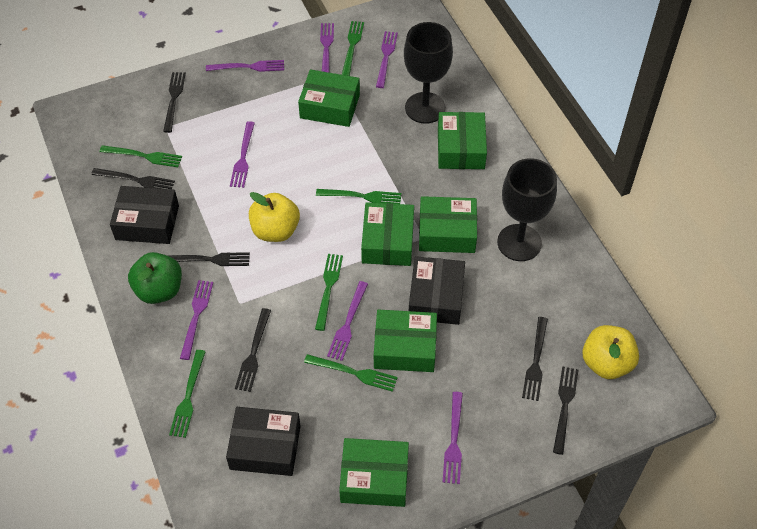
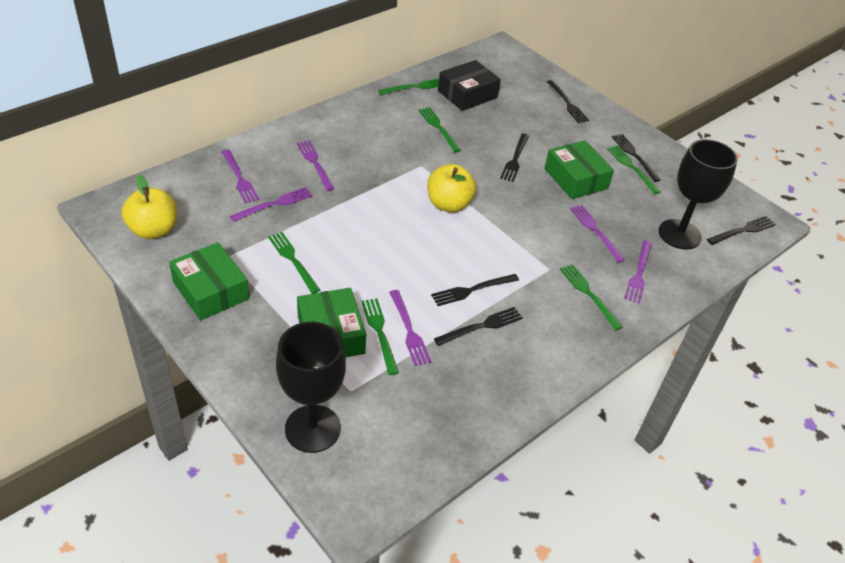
black box: 3 -> 1
green apple: 1 -> 0
green box: 6 -> 3
purple fork: 7 -> 6

